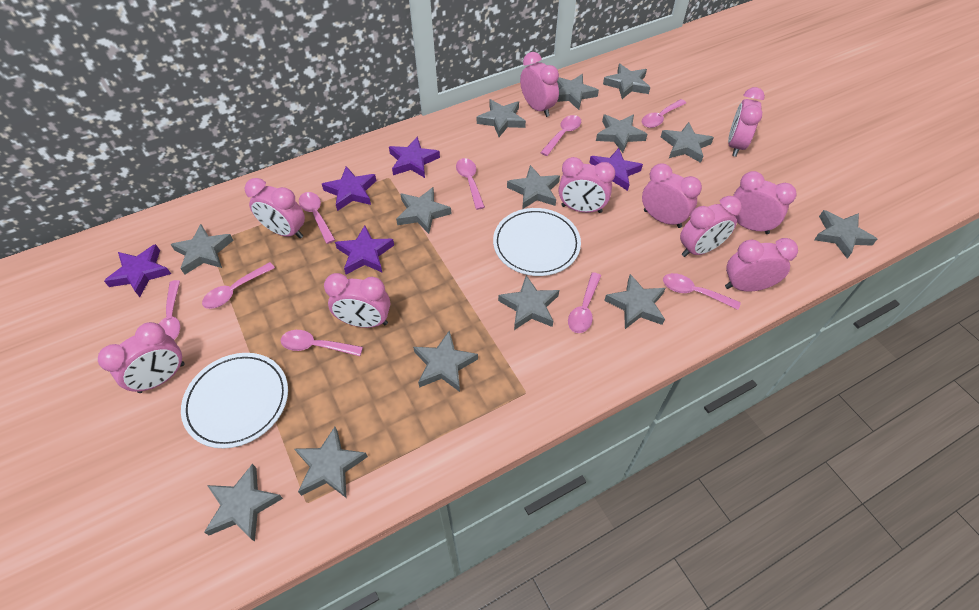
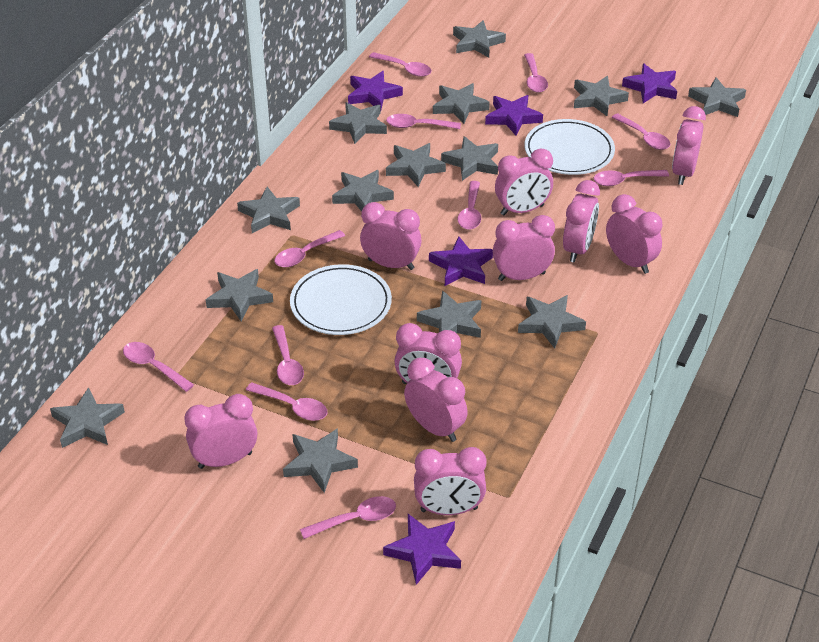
pink spoon: 9 -> 11

